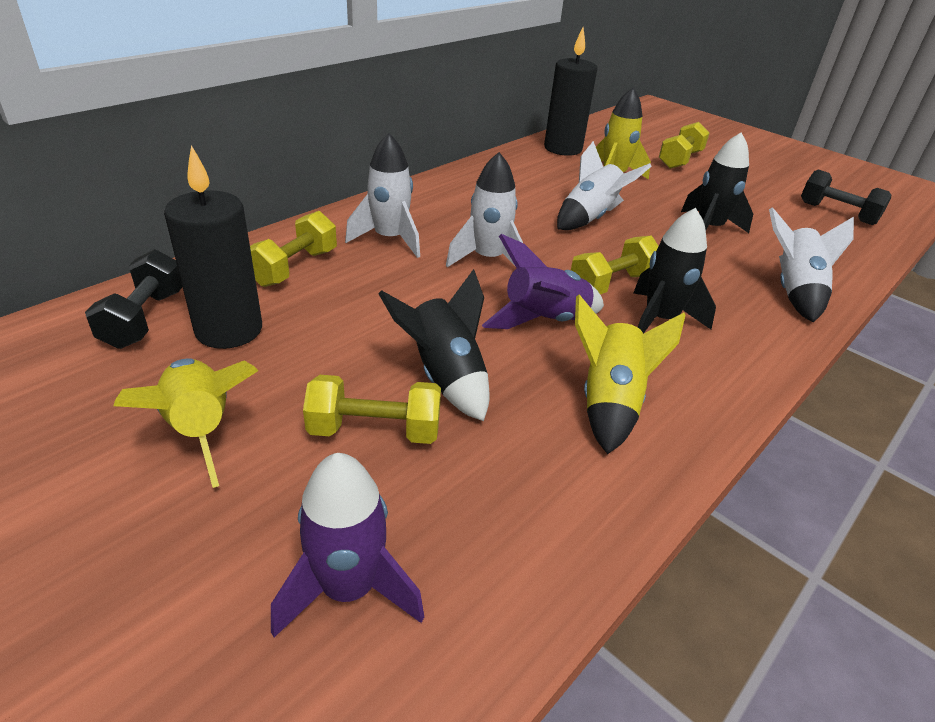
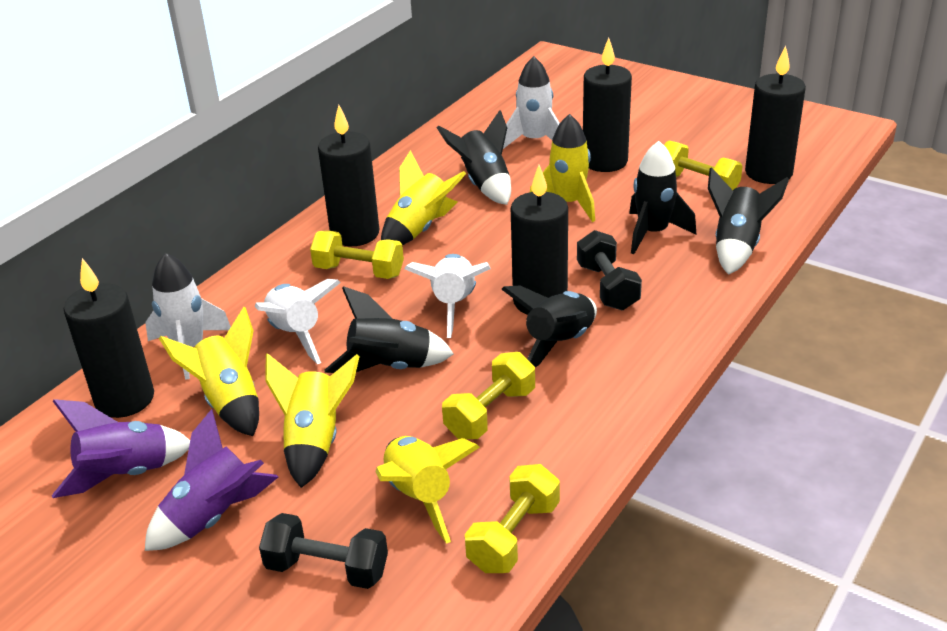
black candle: 2 -> 5
black rocket: 3 -> 5
yellow rocket: 3 -> 5

